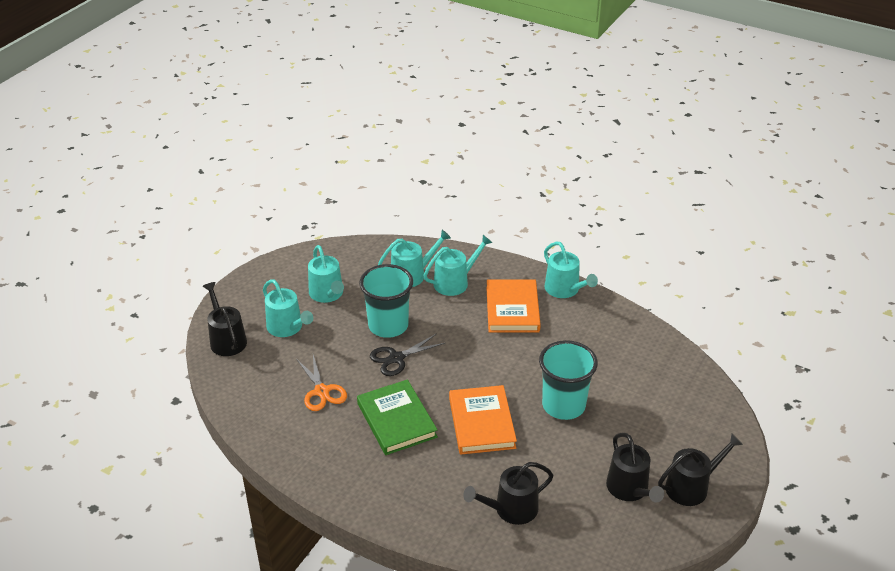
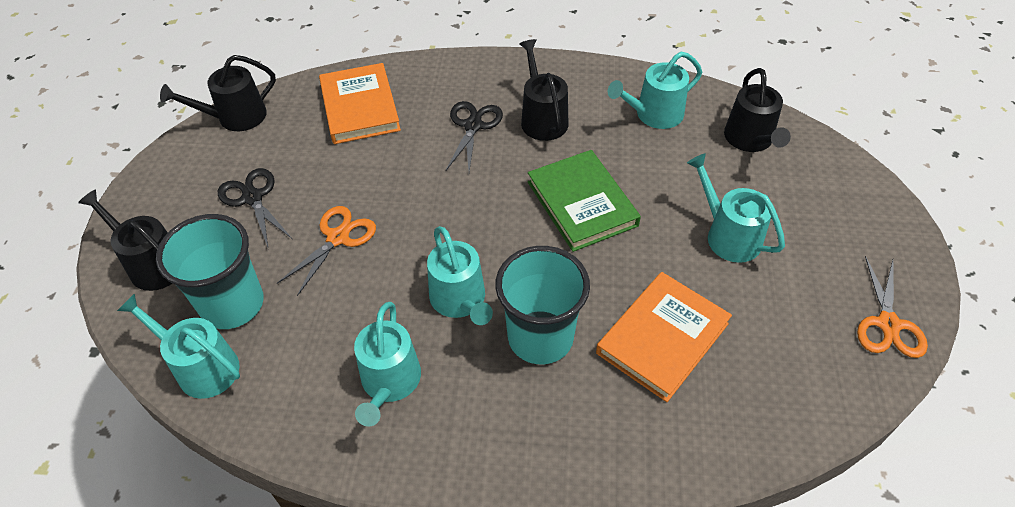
black scissors: 1 -> 2
orange scissors: 1 -> 2

